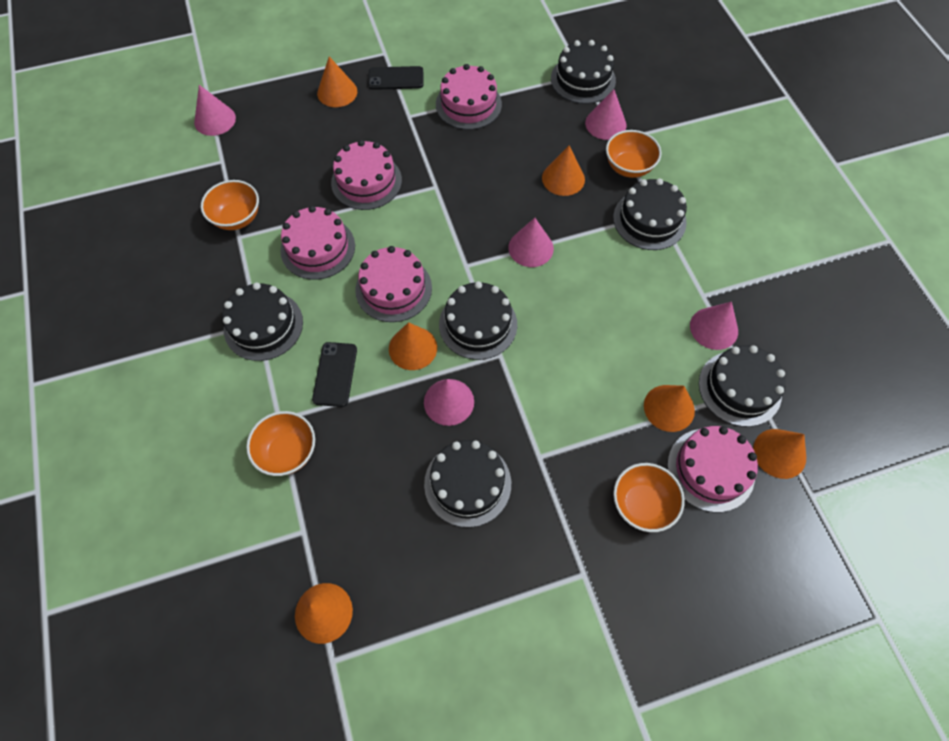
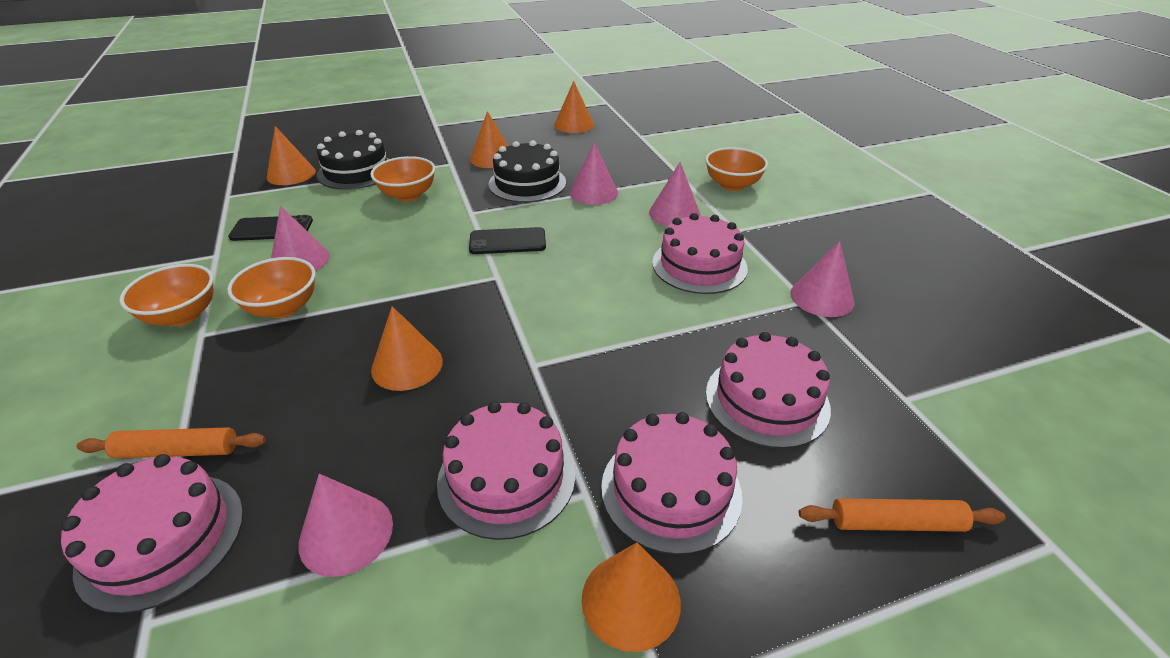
black cake: 6 -> 2
orange cone: 6 -> 5
orange rolling pin: 0 -> 2

